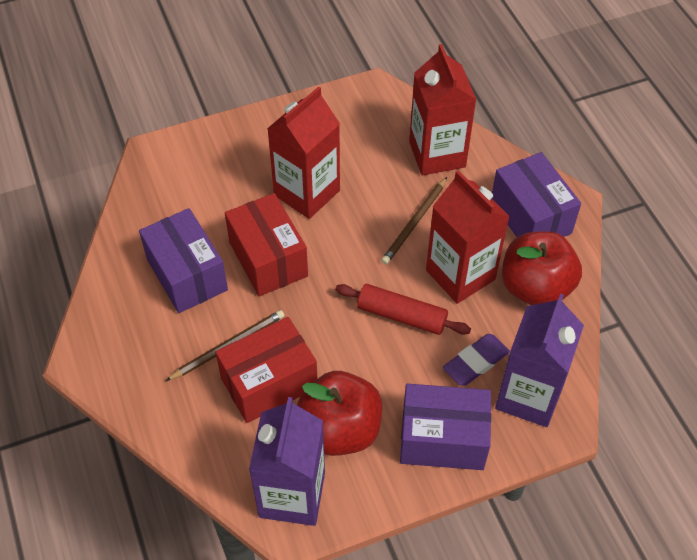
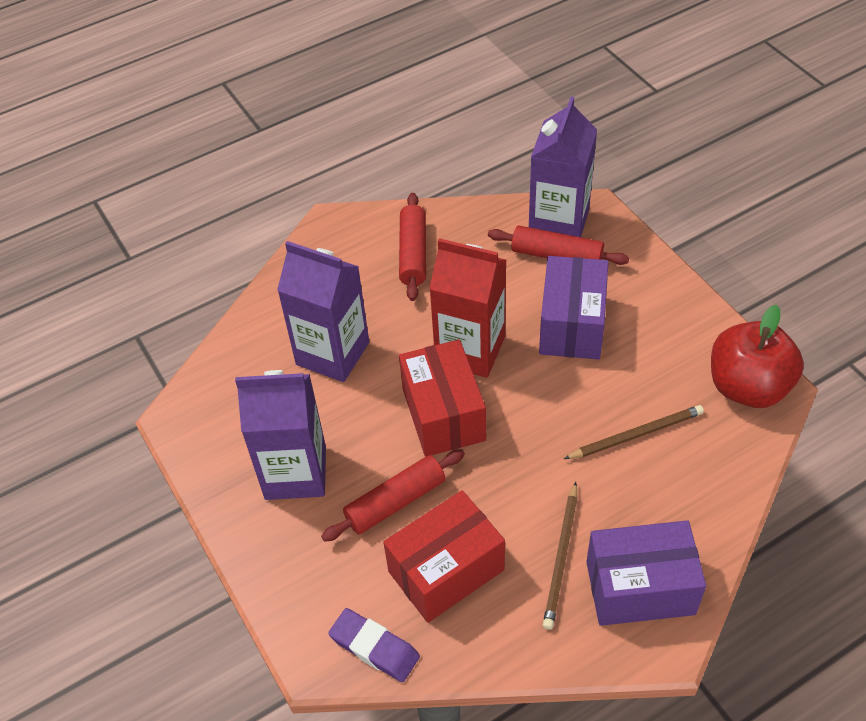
purple box: 3 -> 2
purple carton: 2 -> 3
red apple: 2 -> 1
red carton: 3 -> 1
red rolling pin: 1 -> 3

